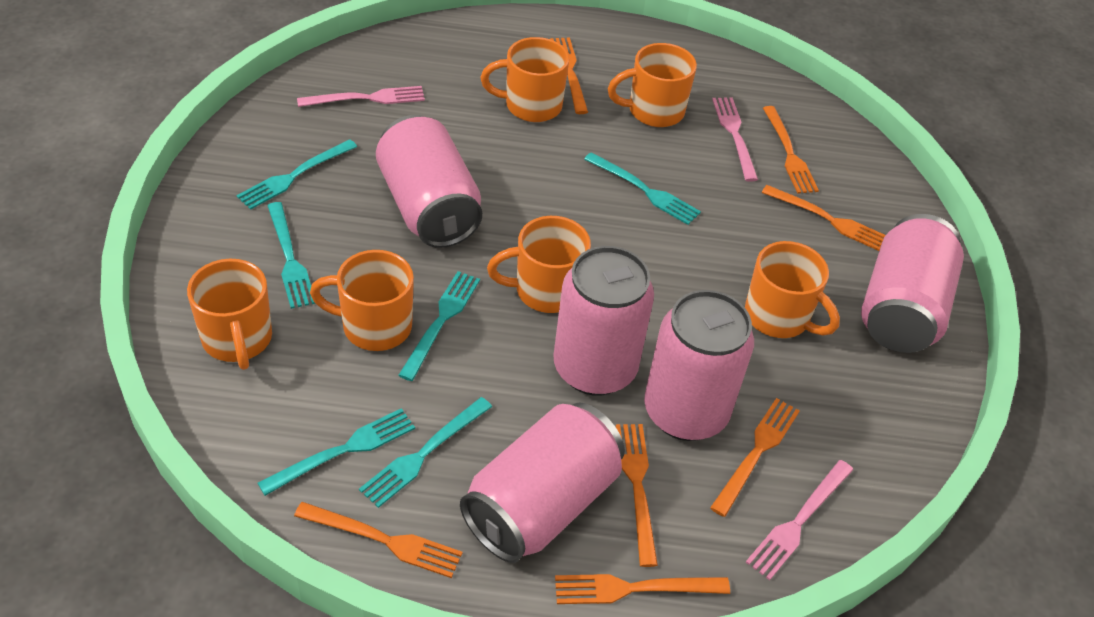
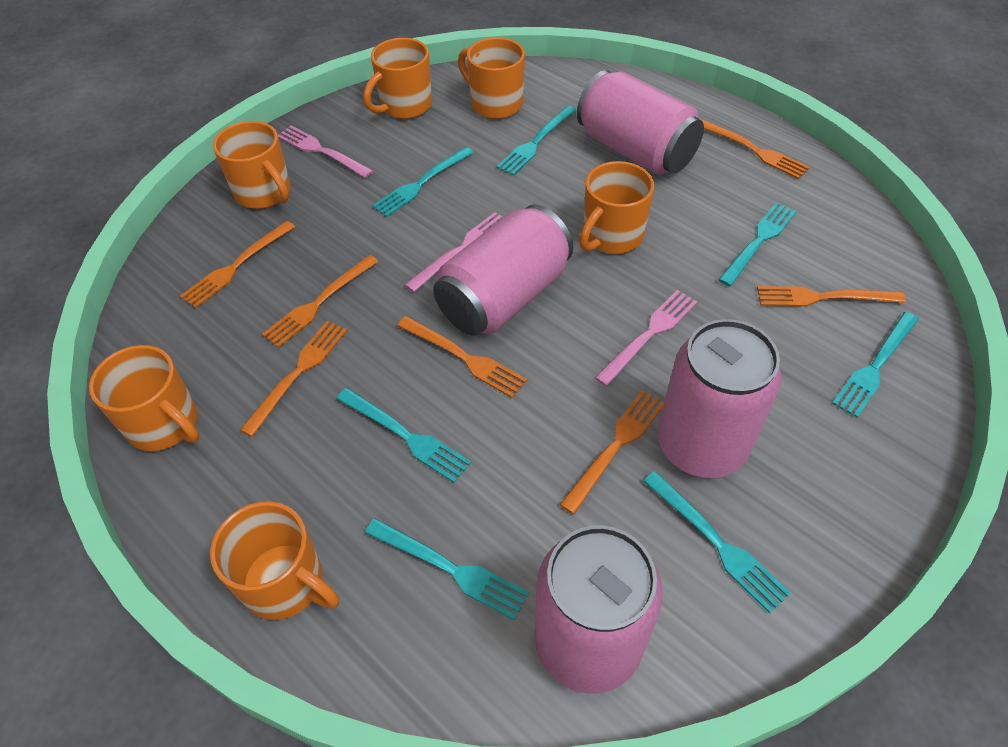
pink can: 5 -> 4
turquoise fork: 6 -> 7

